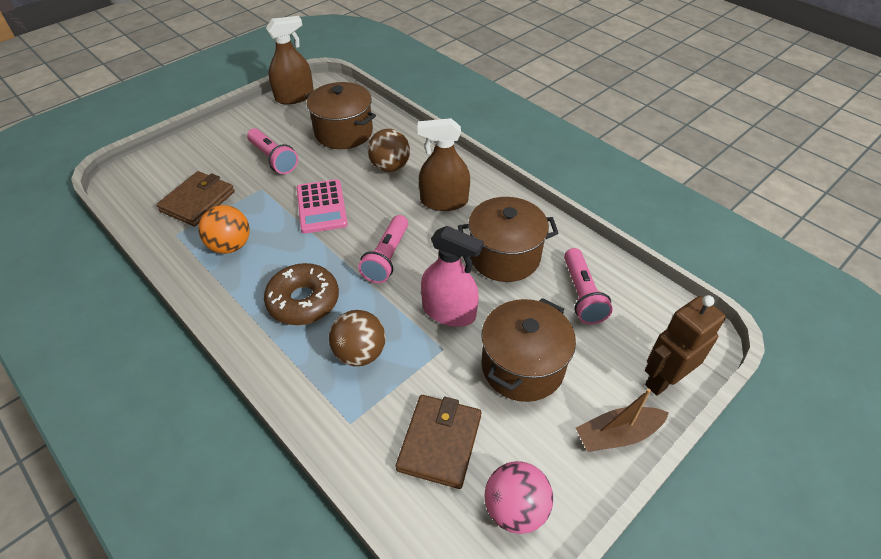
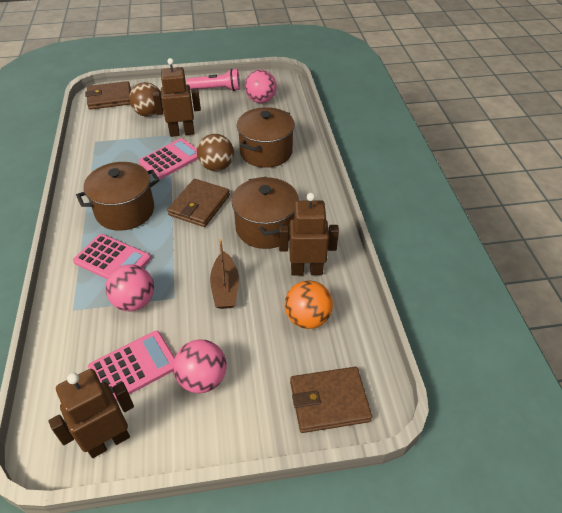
brown donut: 1 -> 0
brown robot: 1 -> 3
brown spray bottle: 2 -> 0
brown wallet: 2 -> 3
pink ball: 1 -> 3
pink calculator: 1 -> 3
pink flashlight: 3 -> 1
pink spray bottle: 1 -> 0

